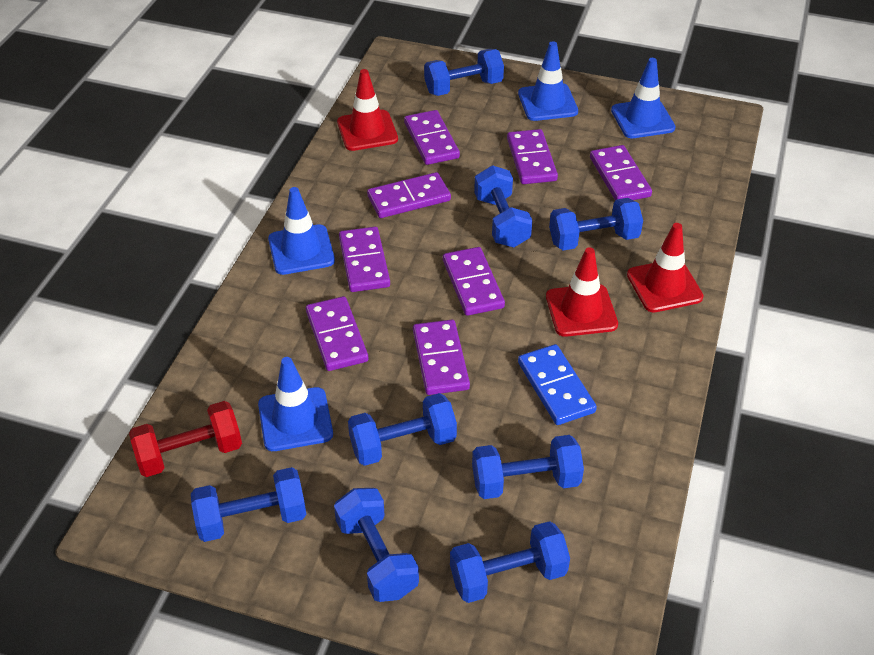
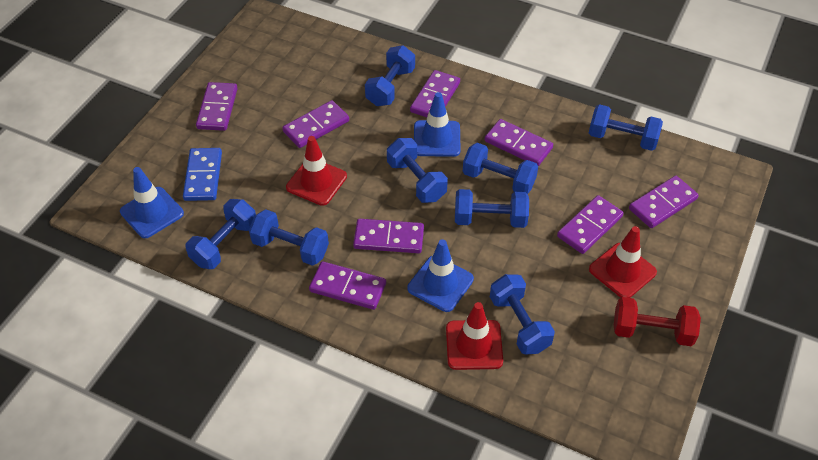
blue traffic cone: 4 -> 3

